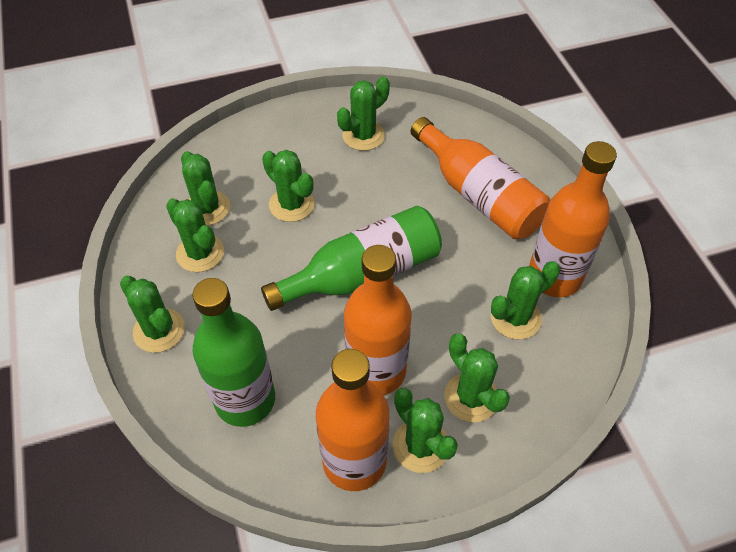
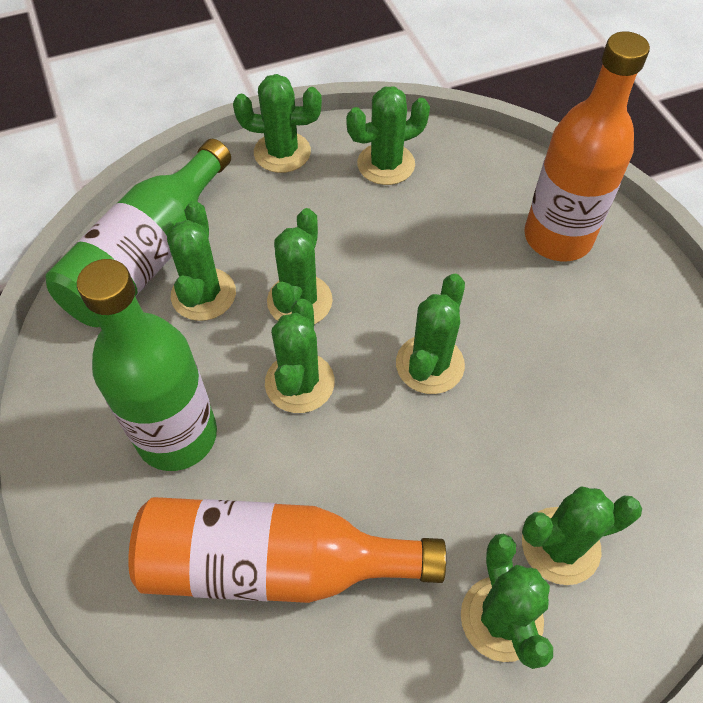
orange bottle: 4 -> 2

